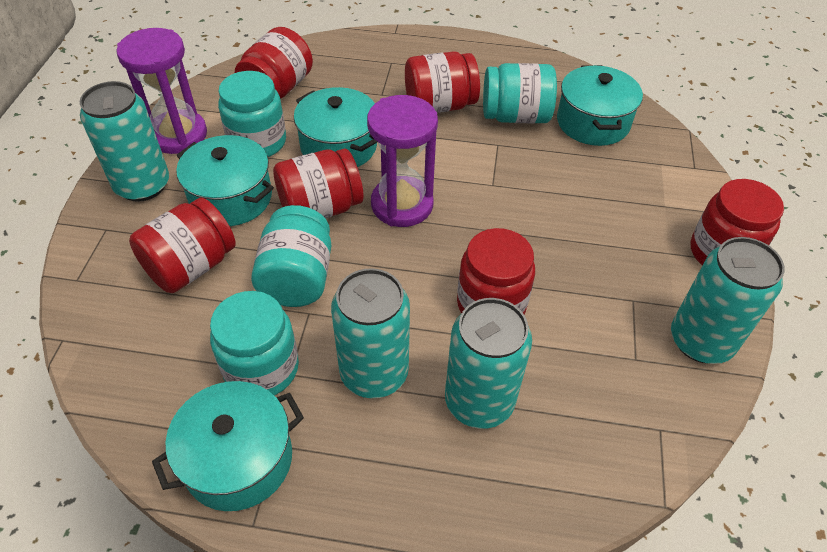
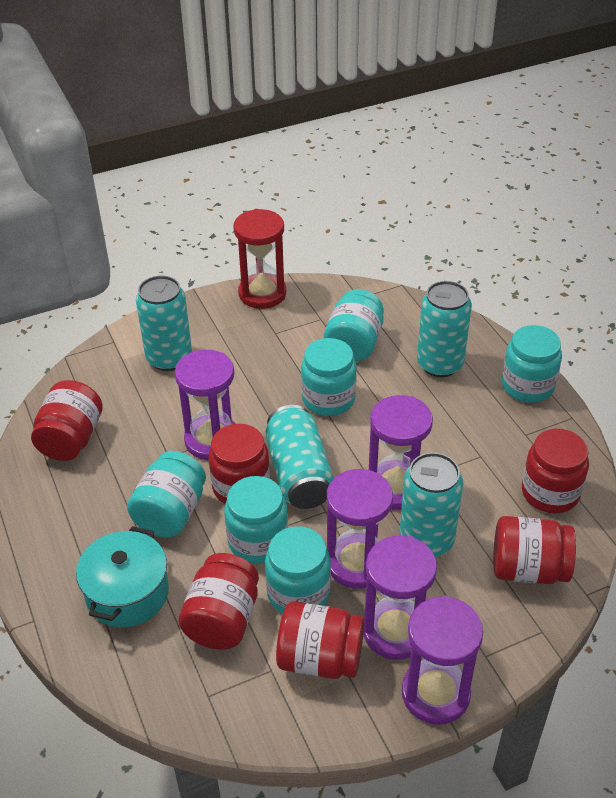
purple hourglass: 2 -> 5
red hourglass: 0 -> 1
turquoise jar: 4 -> 6
turquoise pot: 4 -> 1

